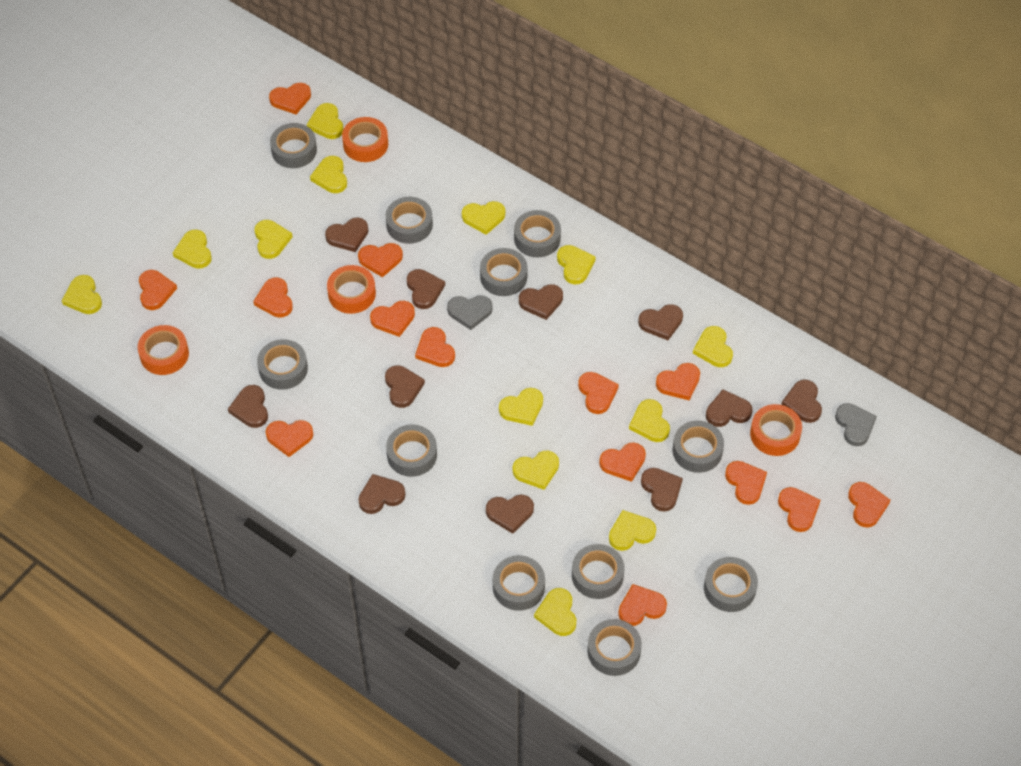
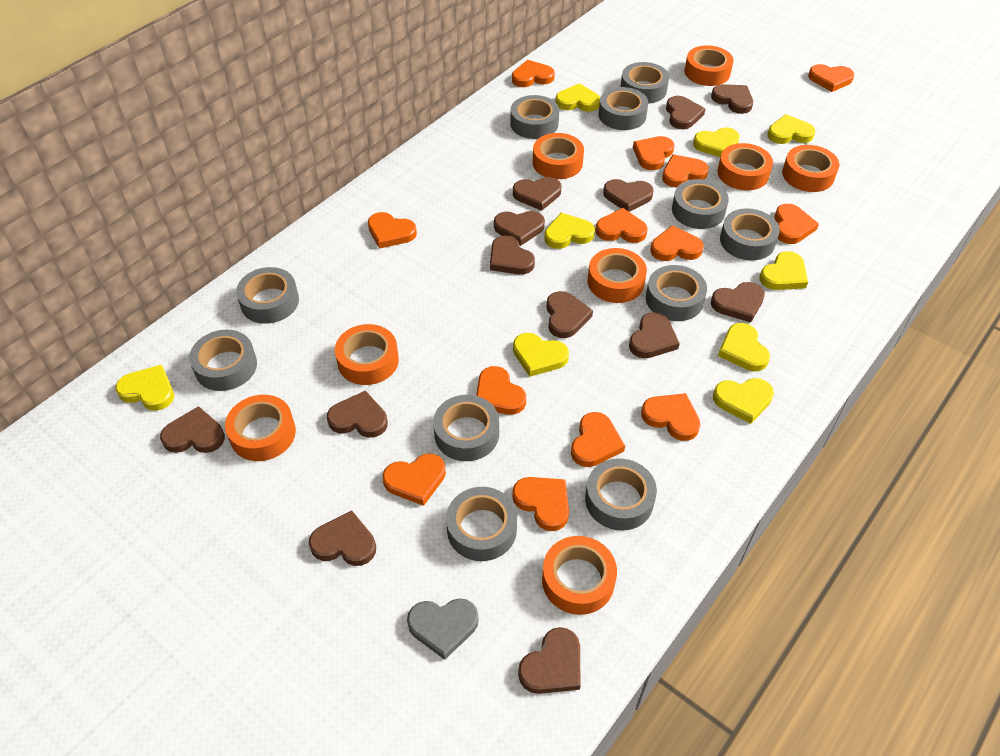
brown heart: 11 -> 13
grey heart: 2 -> 1
orange heart: 14 -> 13
orange tape: 4 -> 8
yellow heart: 13 -> 9

